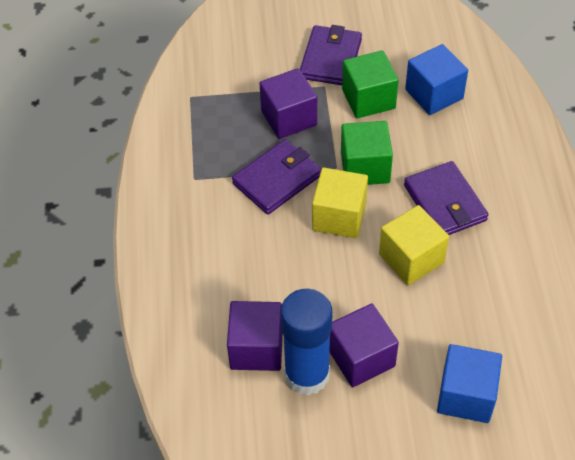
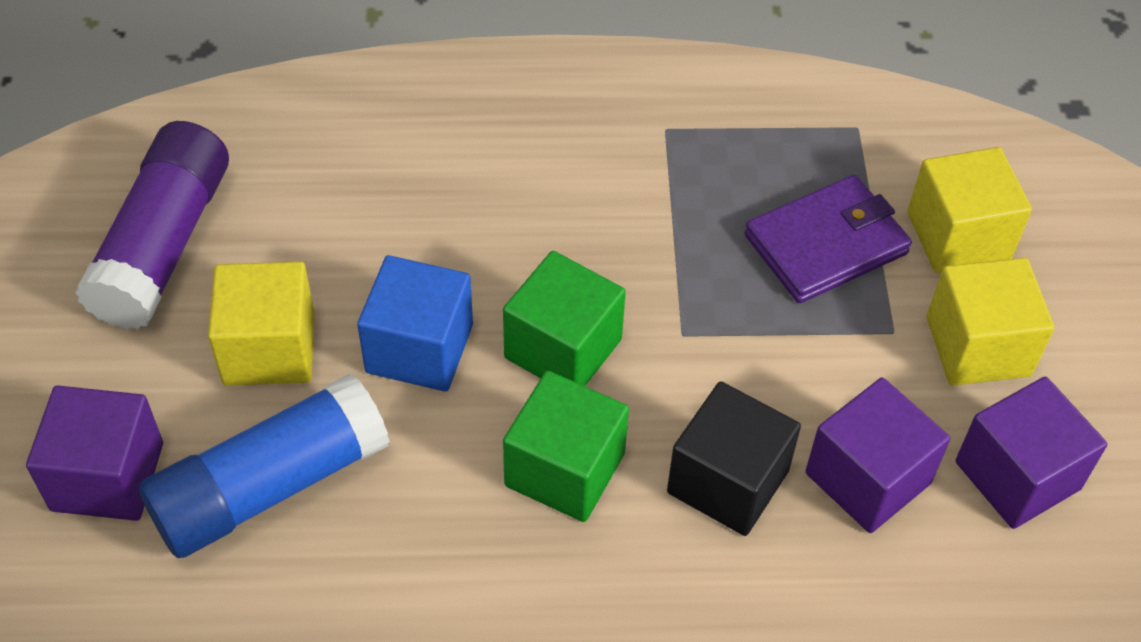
black cube: 0 -> 1
blue cube: 2 -> 1
purple glue stick: 0 -> 1
purple wallet: 3 -> 1
yellow cube: 2 -> 3

